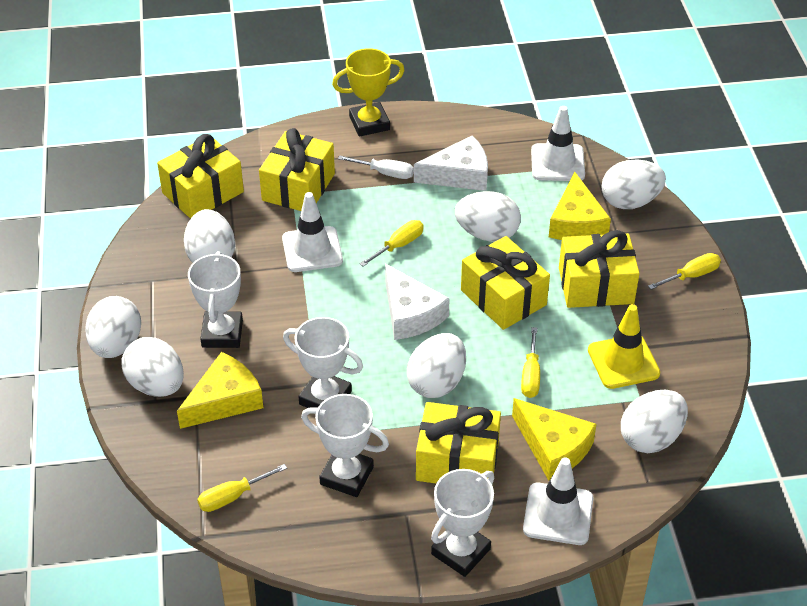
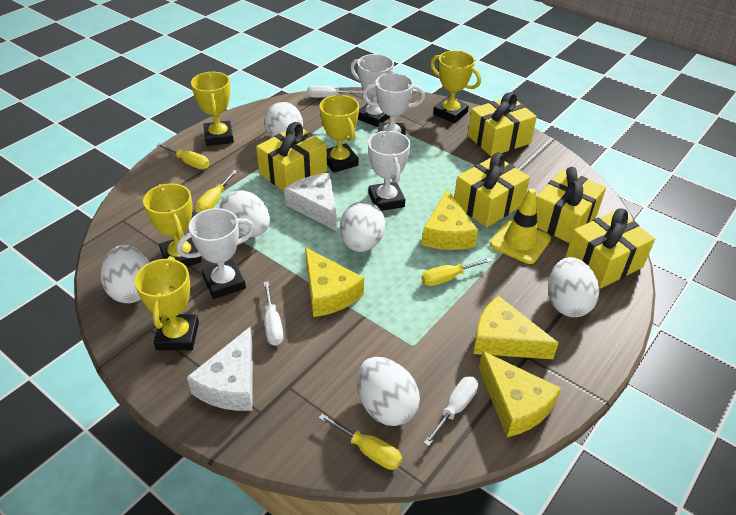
white egg: 7 -> 6
white screwdriver: 1 -> 3
white traffic cone: 3 -> 0
yellow cheese: 3 -> 4
yellow trophy: 1 -> 5

